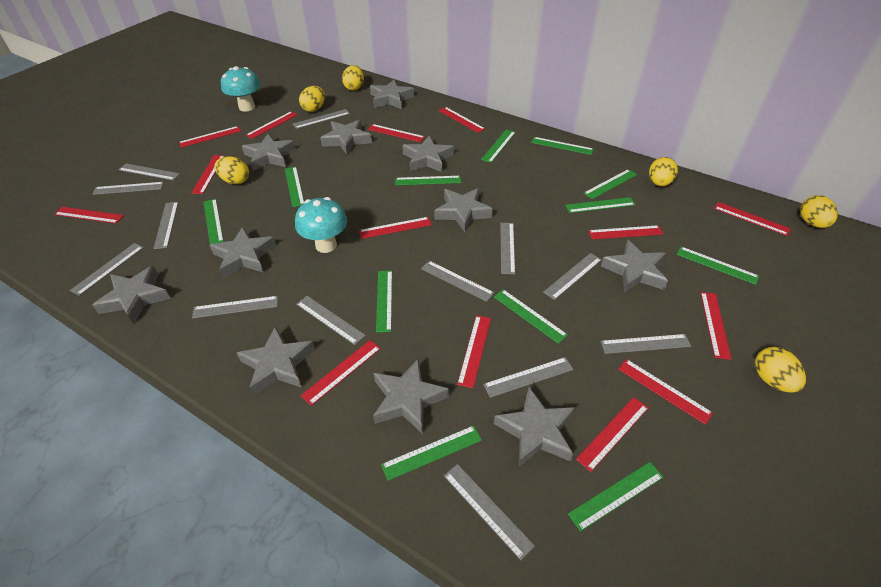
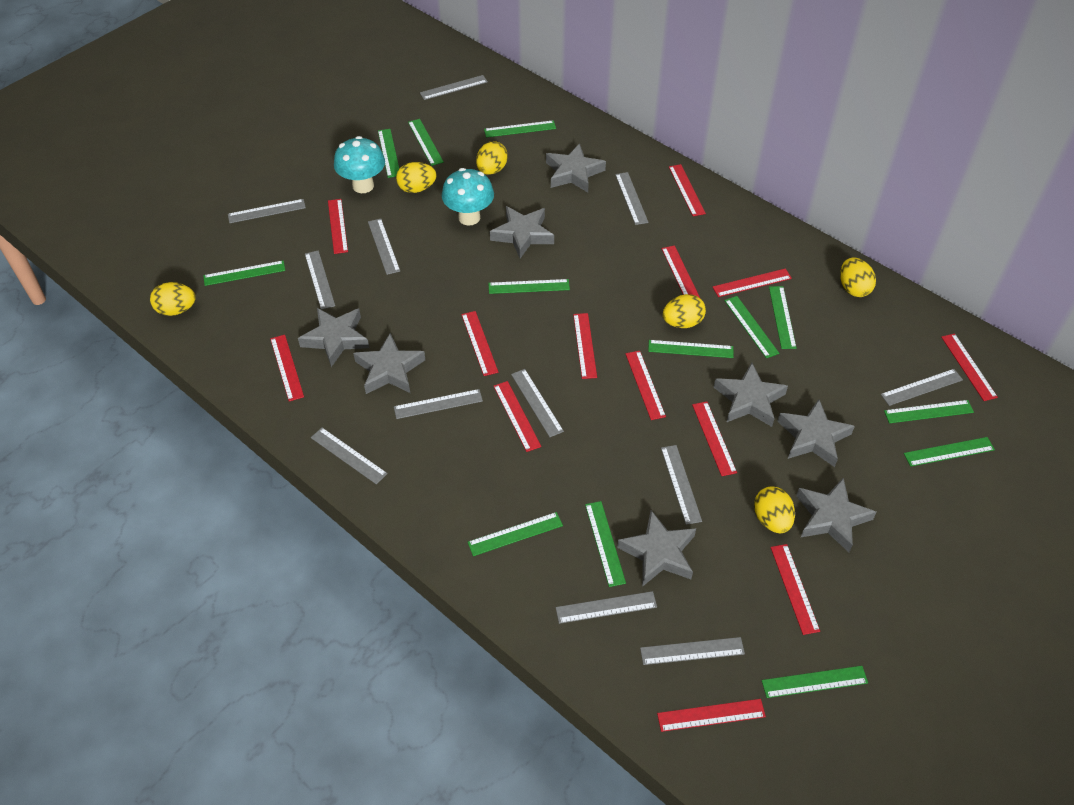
green ruler: 12 -> 13
grey ruler: 13 -> 12
grey star: 11 -> 8
red ruler: 14 -> 13

